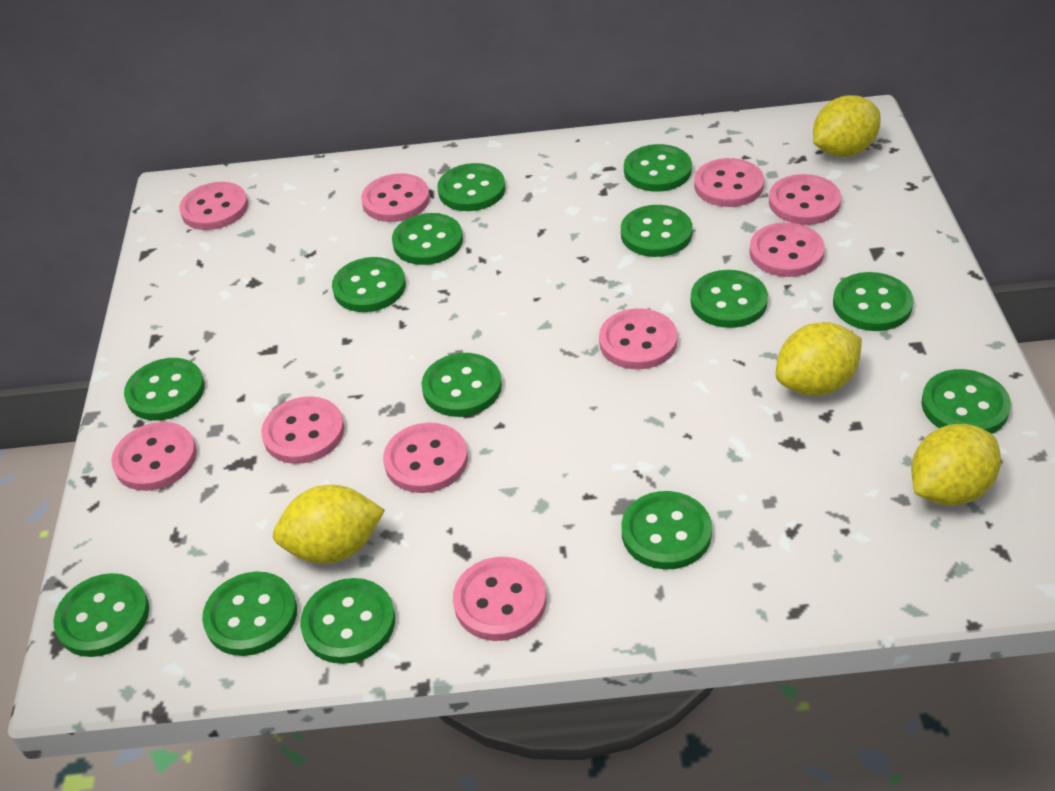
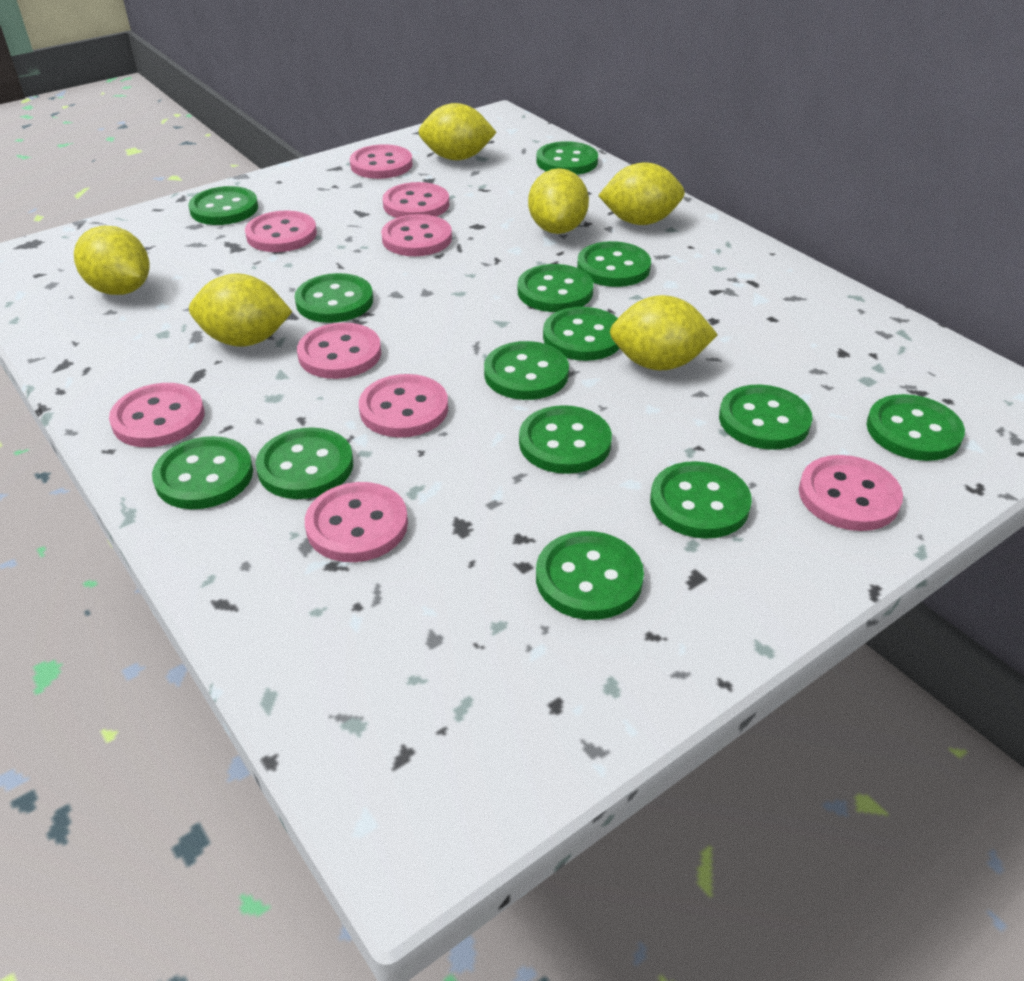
pink button: 10 -> 9
yellow lemon: 4 -> 6

